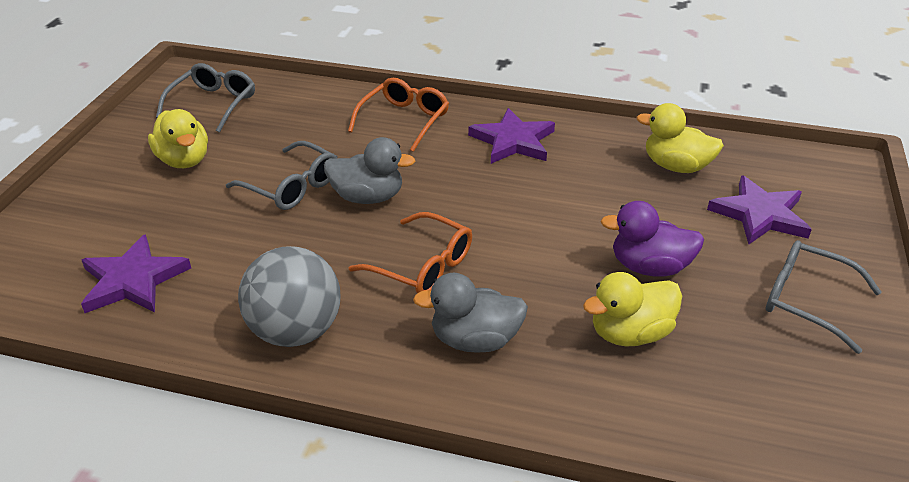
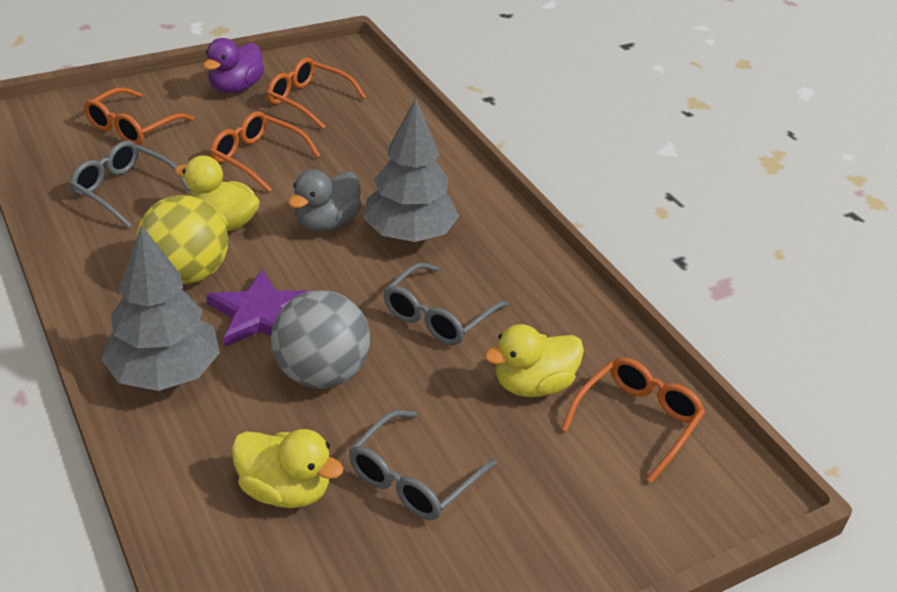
grey duck: 2 -> 1
grey tree: 0 -> 2
orange glasses: 2 -> 4
purple star: 3 -> 1
yellow ball: 0 -> 1

